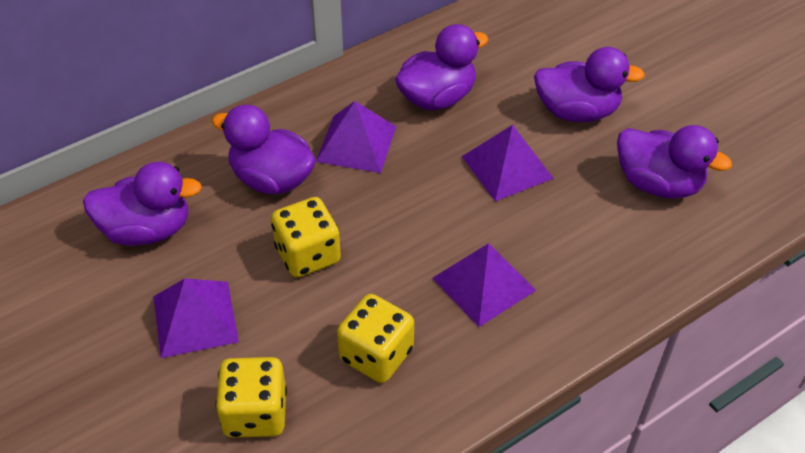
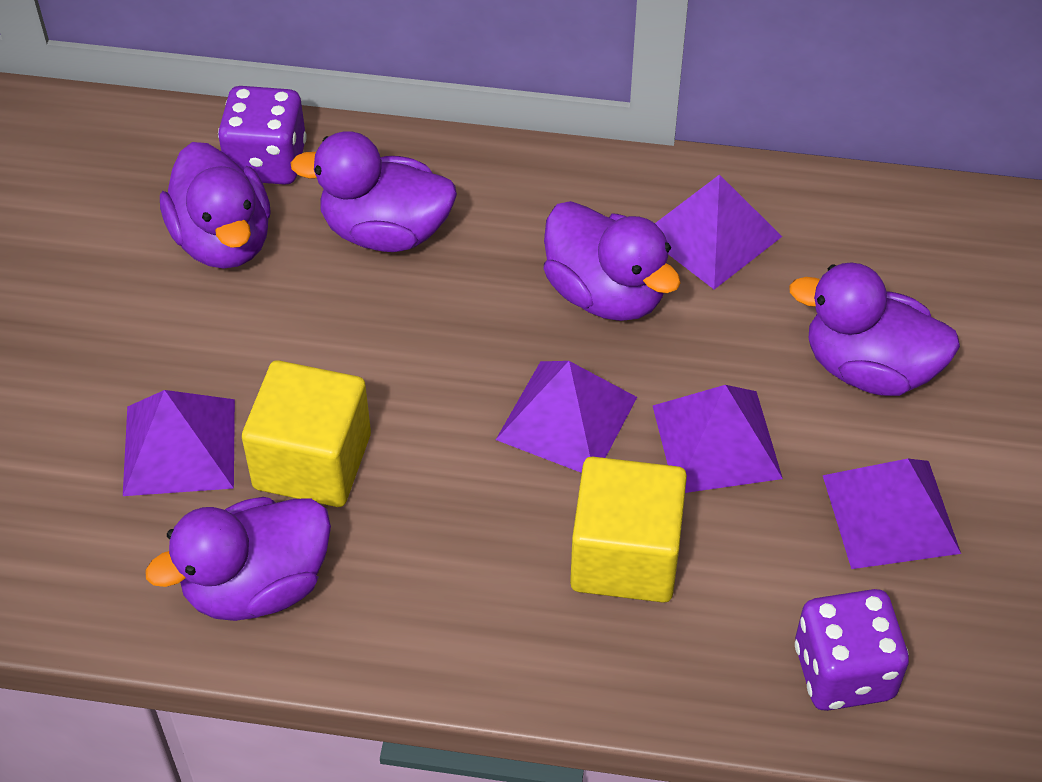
purple dice: 0 -> 2
purple pyramid: 4 -> 5
yellow cube: 0 -> 2
yellow dice: 3 -> 0

